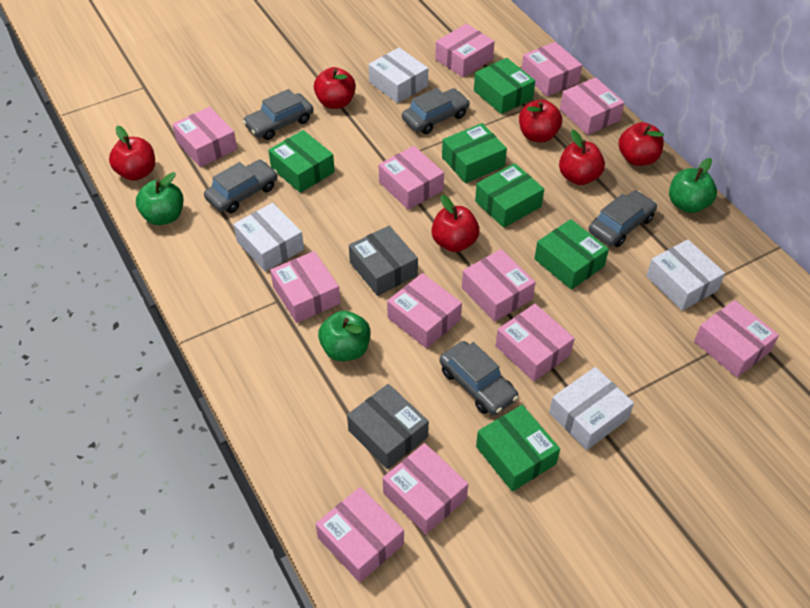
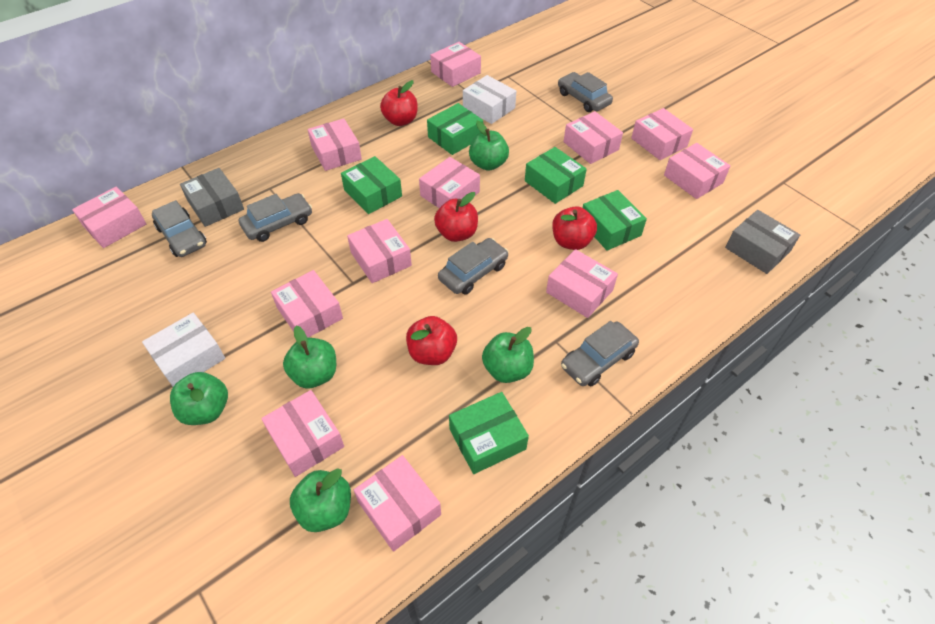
green apple: 3 -> 5
green box: 6 -> 5
red apple: 6 -> 4
white box: 4 -> 2

